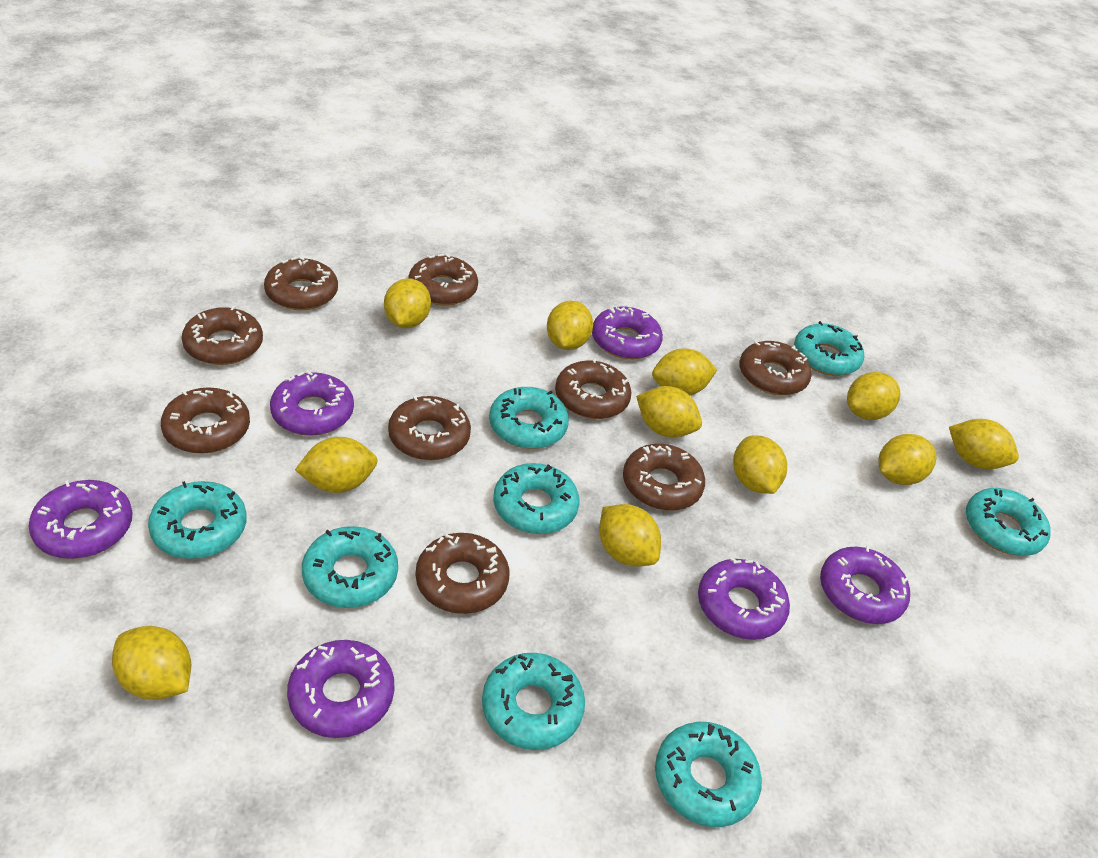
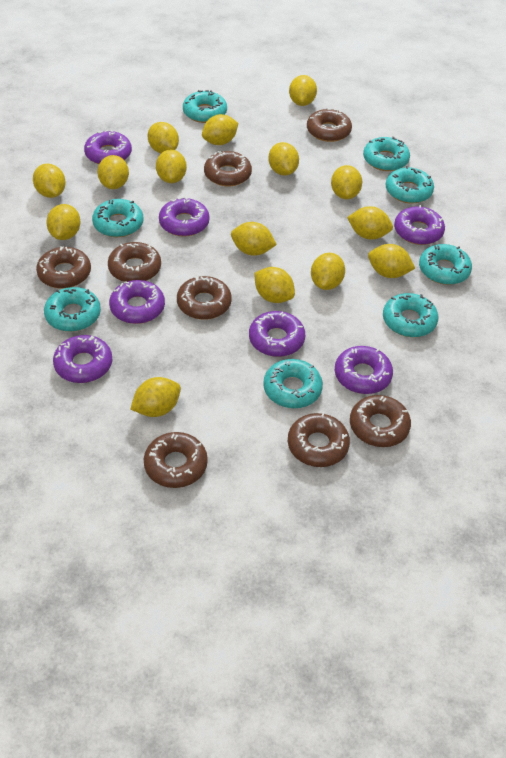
brown donut: 9 -> 8
purple donut: 6 -> 7
yellow lemon: 11 -> 15

